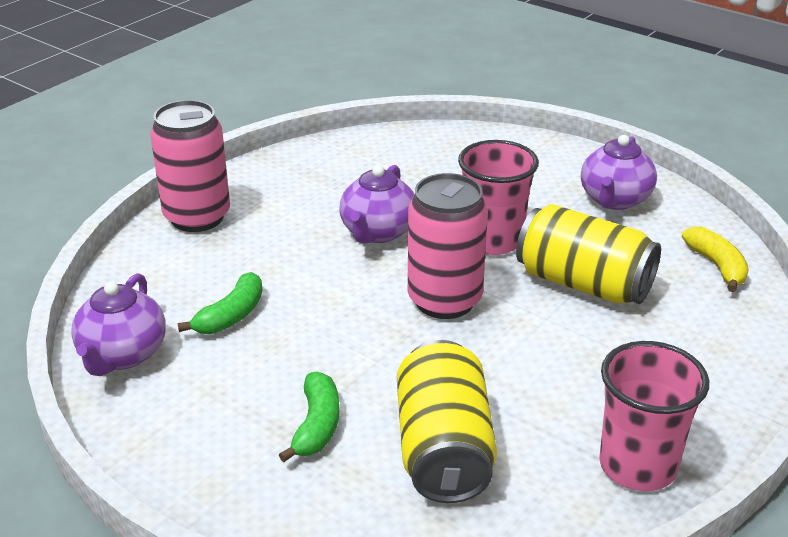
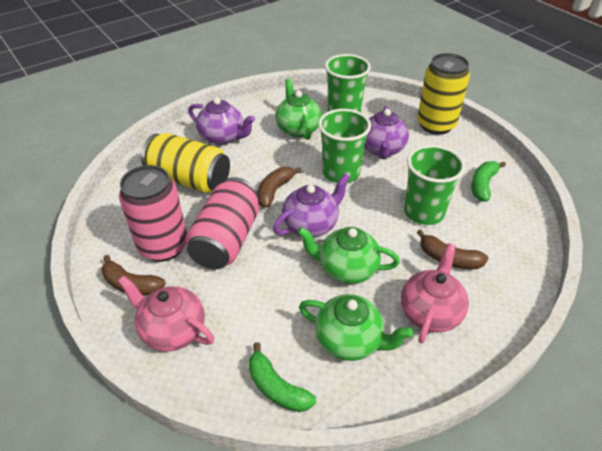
brown banana: 0 -> 3
green cup: 0 -> 3
green teapot: 0 -> 3
pink cup: 2 -> 0
pink teapot: 0 -> 2
yellow banana: 1 -> 0

